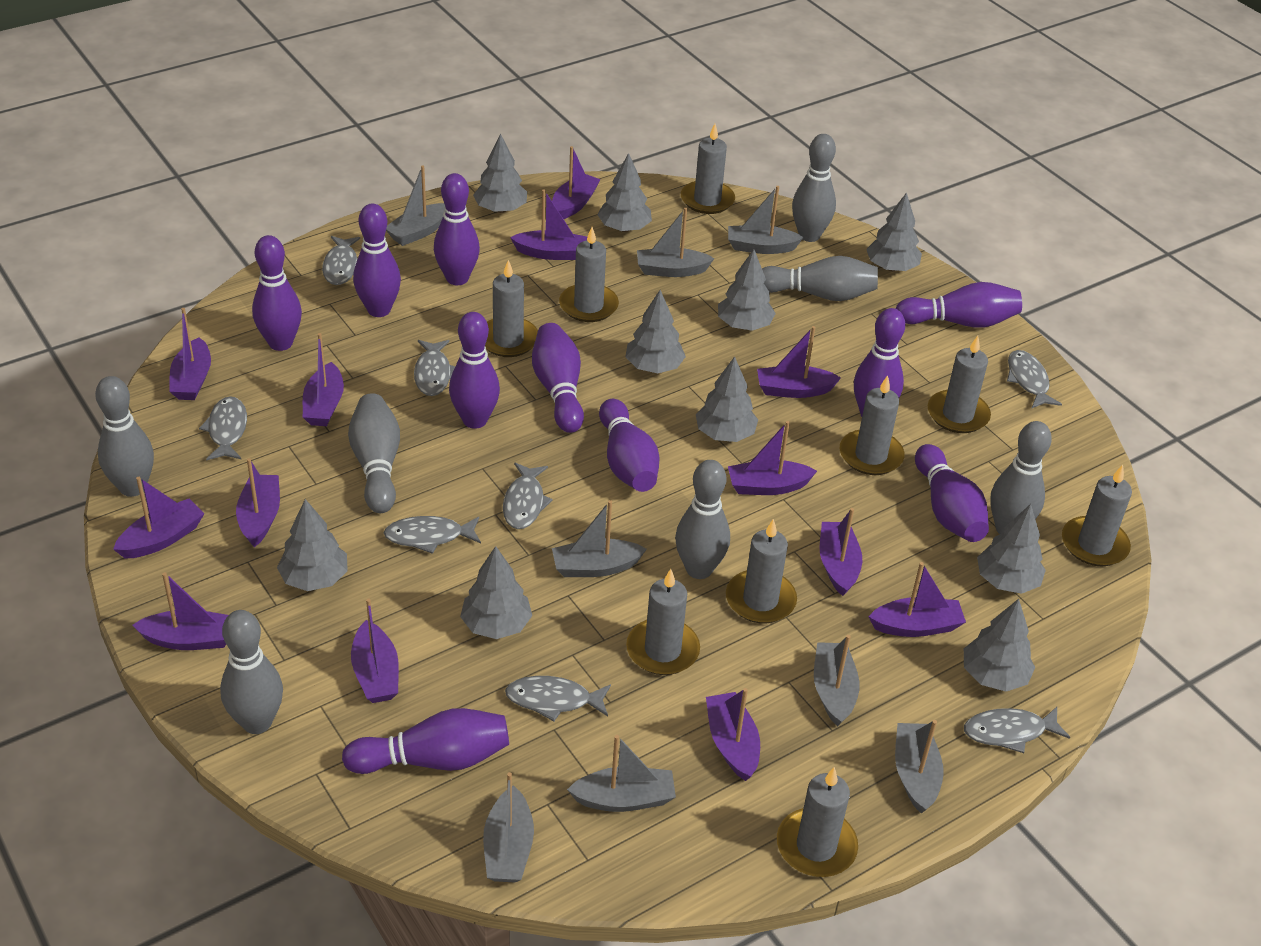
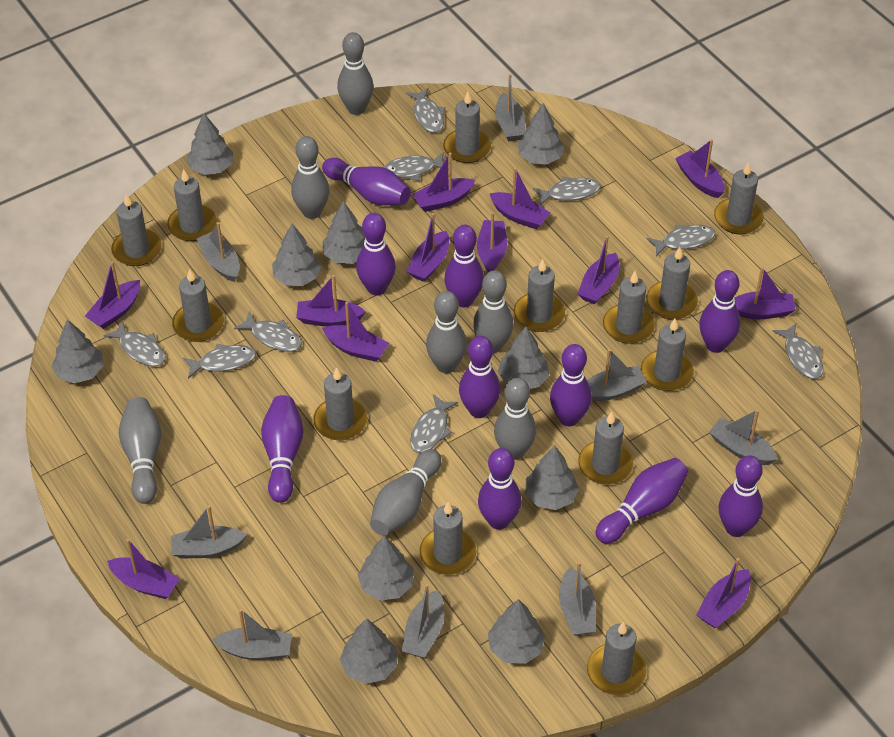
grey candle: 9 -> 13
grey fish: 8 -> 9
purple boat: 13 -> 12

